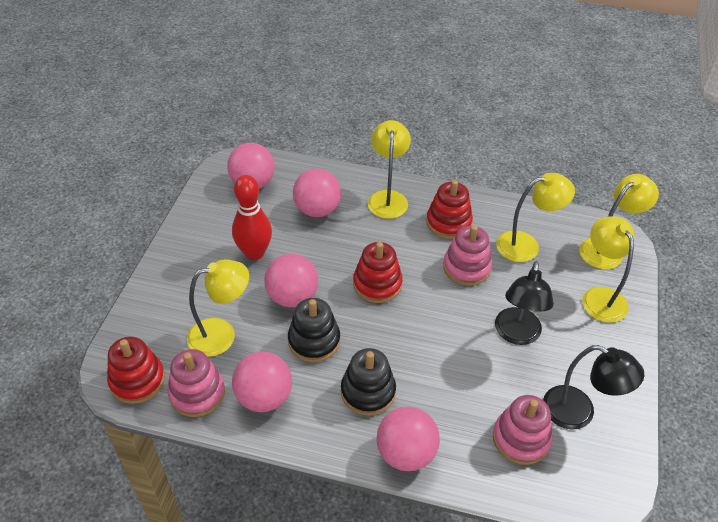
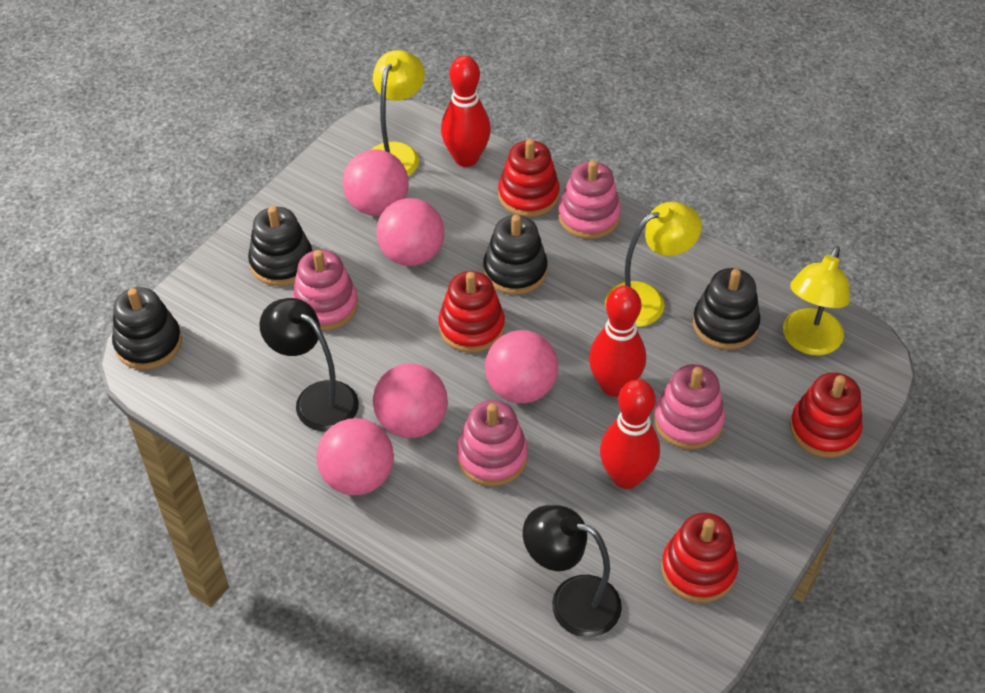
black stacking toy: 2 -> 4
pink stacking toy: 3 -> 4
red bowling pin: 1 -> 3
red stacking toy: 3 -> 4
yellow lamp: 5 -> 3

